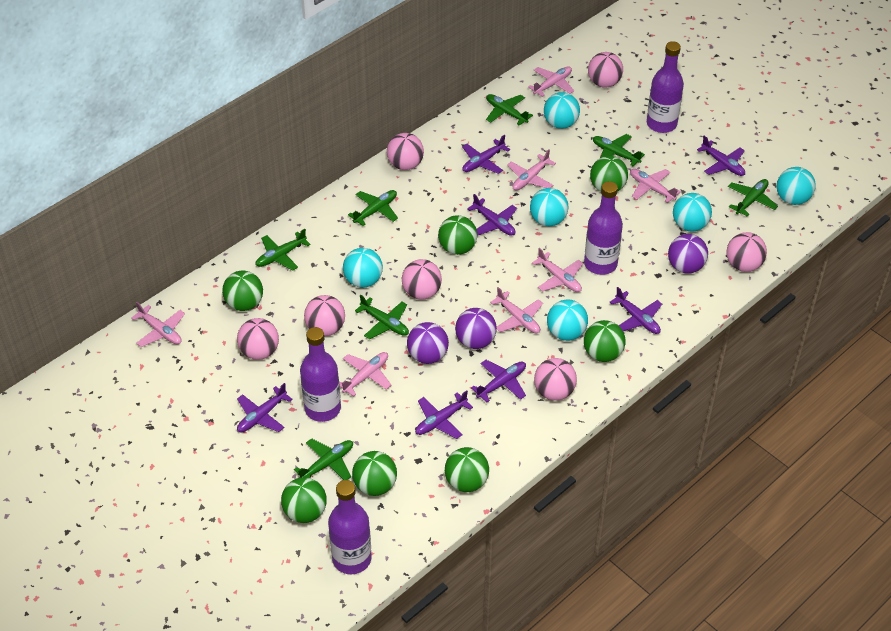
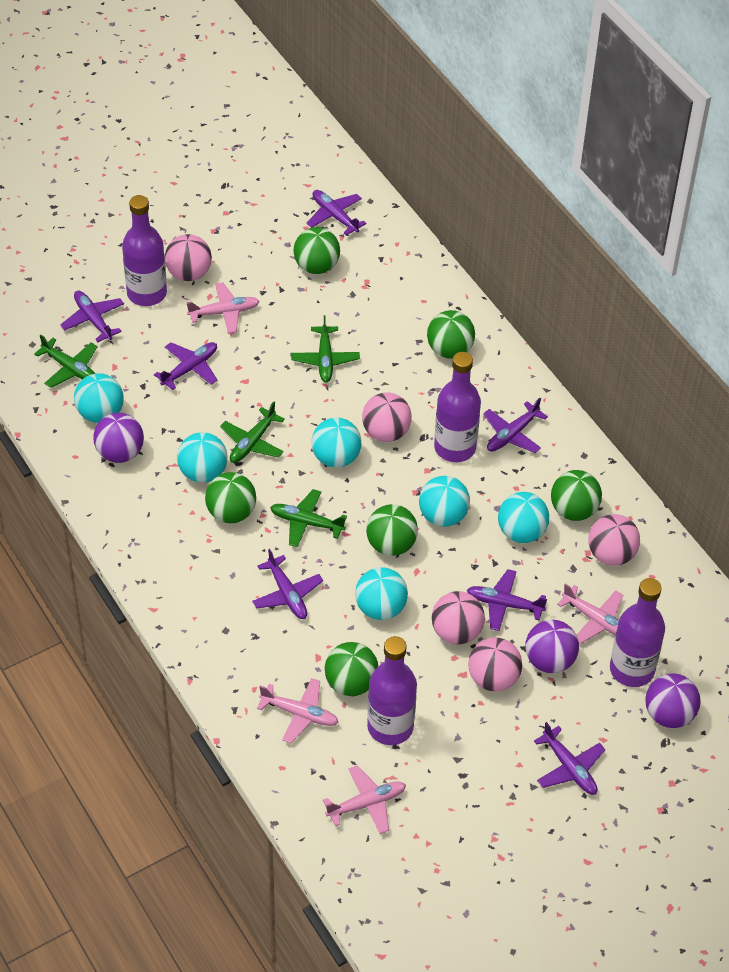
green ball: 7 -> 6
green plane: 7 -> 4
pink ball: 7 -> 5
pink plane: 7 -> 4

